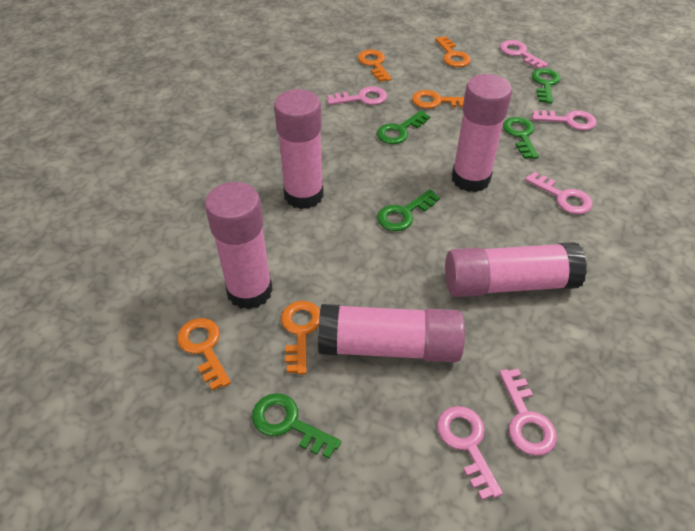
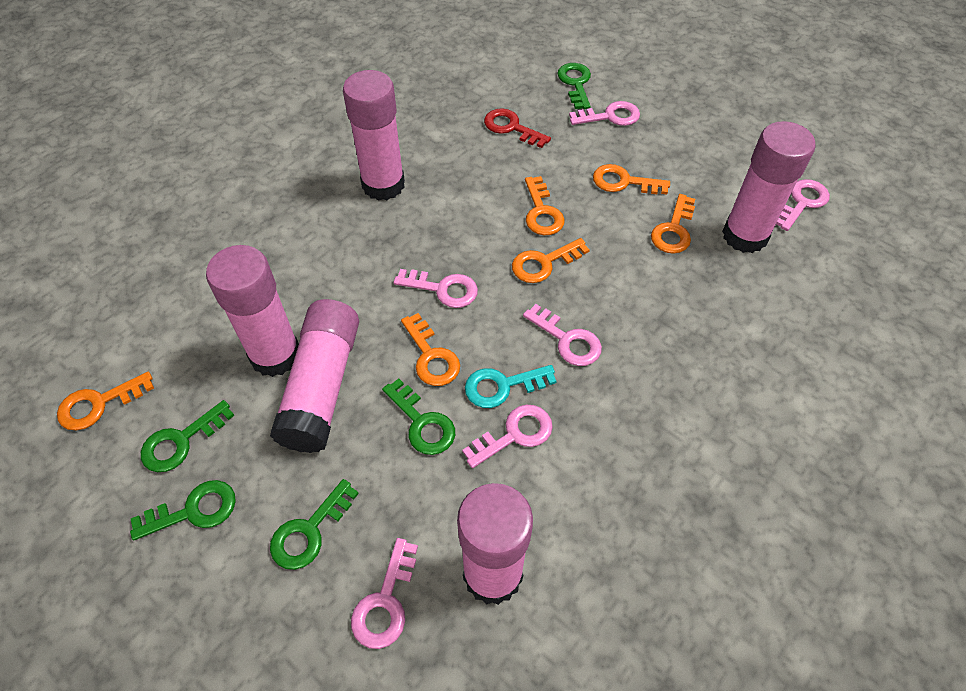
orange key: 5 -> 6
red key: 0 -> 1
turquoise key: 0 -> 1

